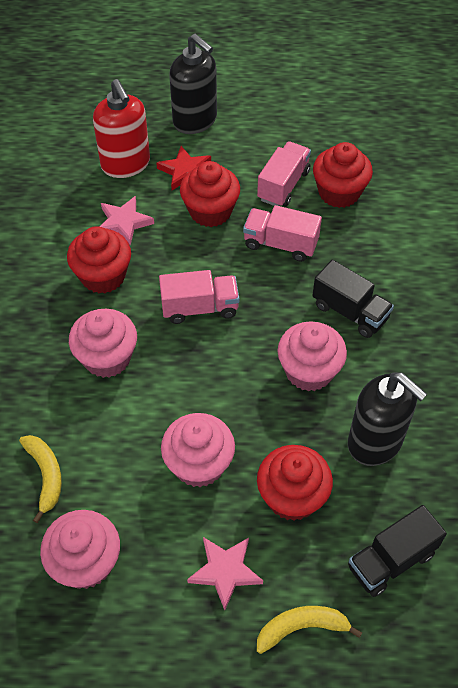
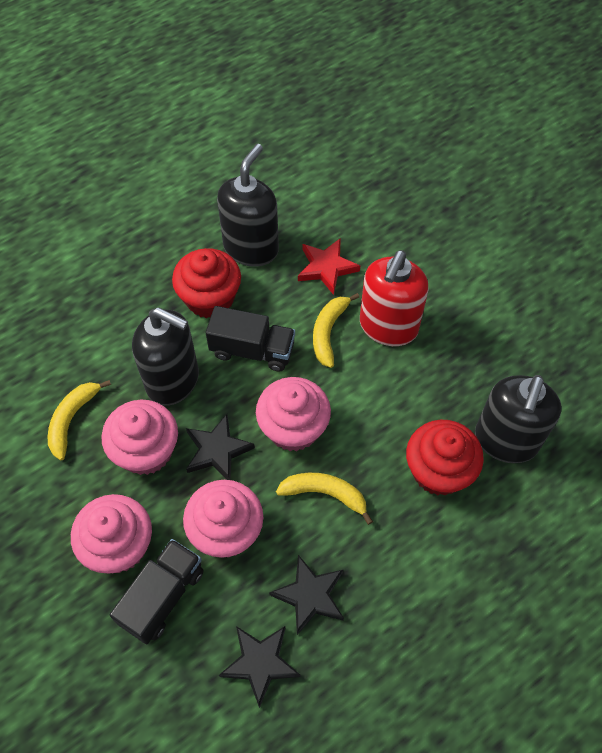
black soap dispenser: 2 -> 3
black star: 0 -> 3
pink star: 2 -> 0
pink truck: 3 -> 0
red cupcake: 4 -> 2
yellow banana: 2 -> 3

